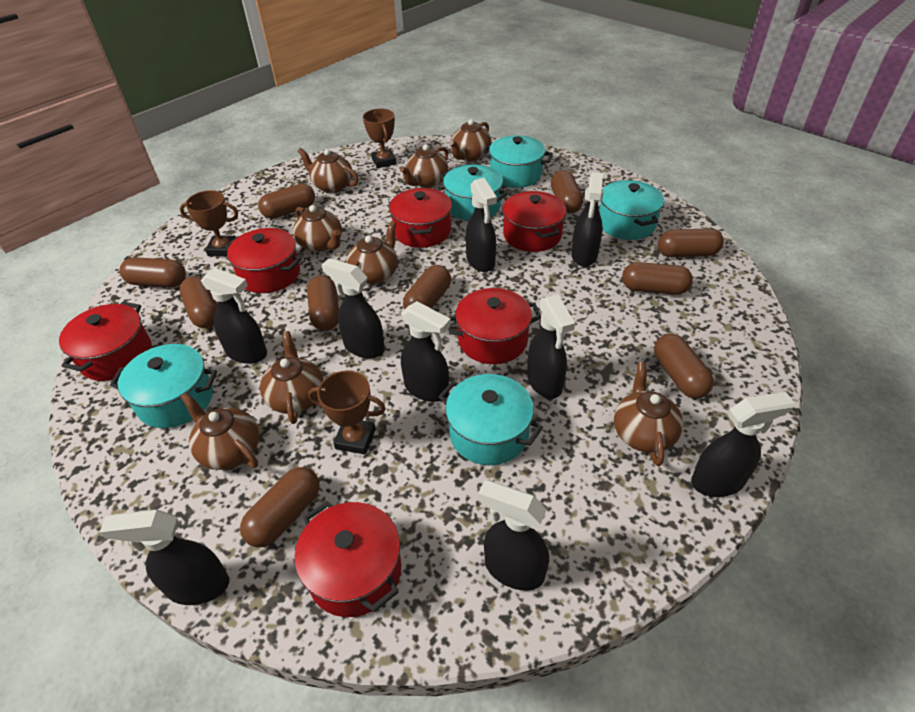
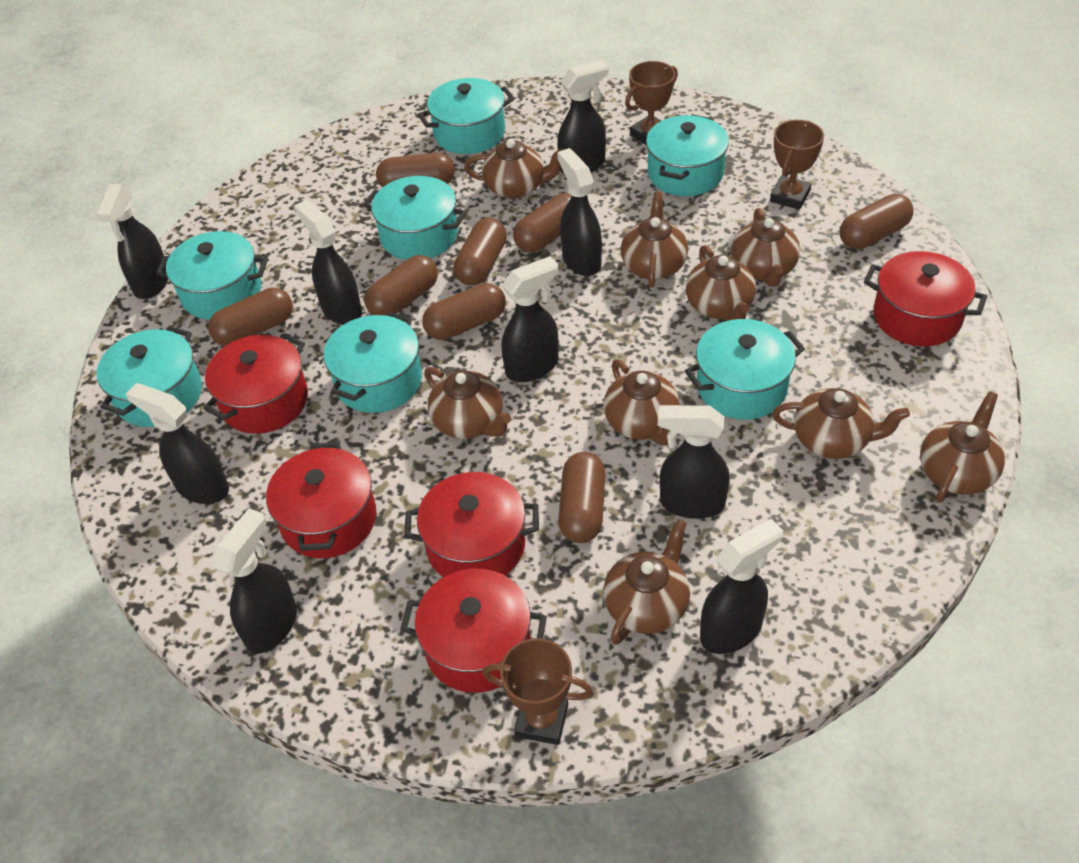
brown capsule: 10 -> 8
brown teapot: 8 -> 9
red pot: 6 -> 5
turquoise pot: 5 -> 7

